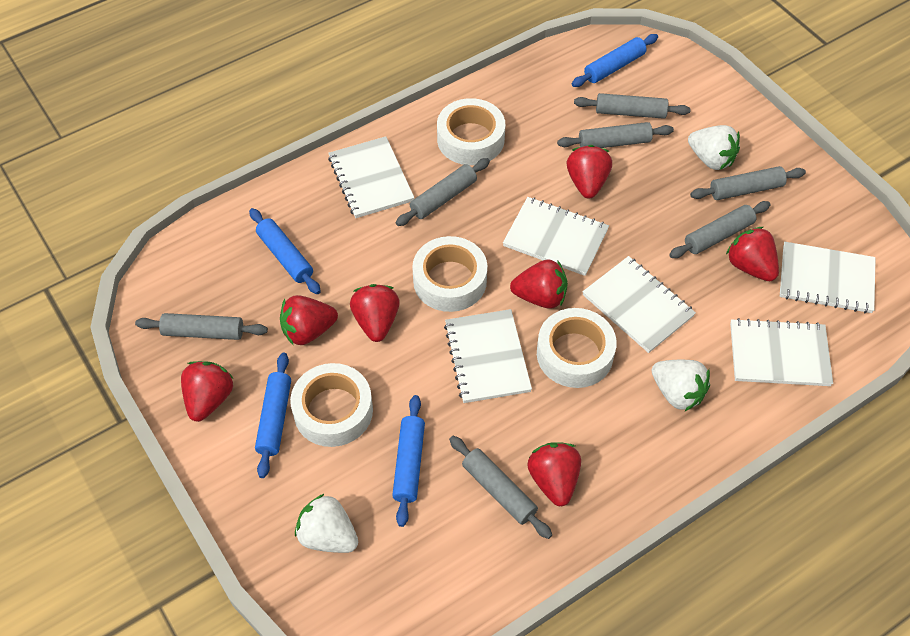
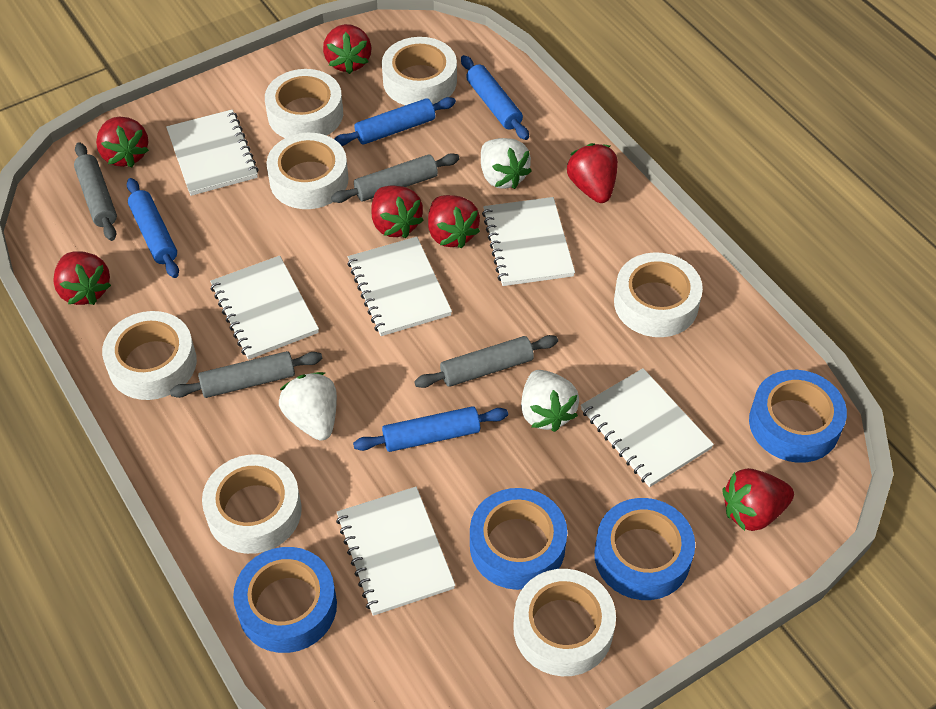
blue tape: 0 -> 4
grey rolling pin: 7 -> 4
white tape: 4 -> 7

